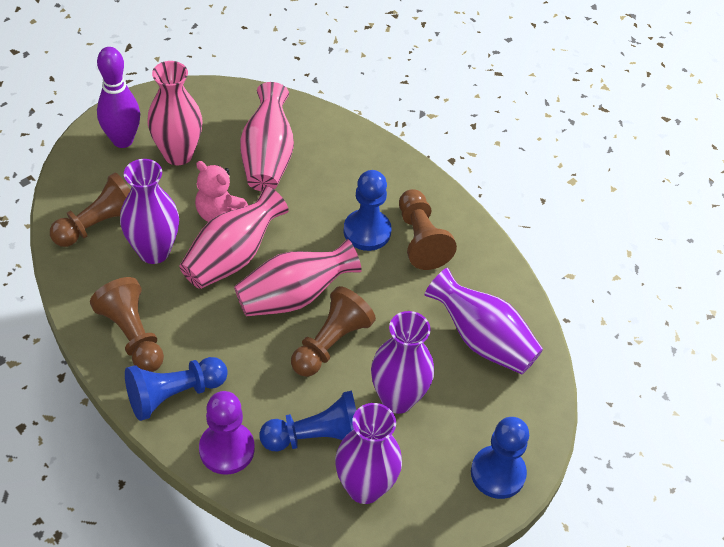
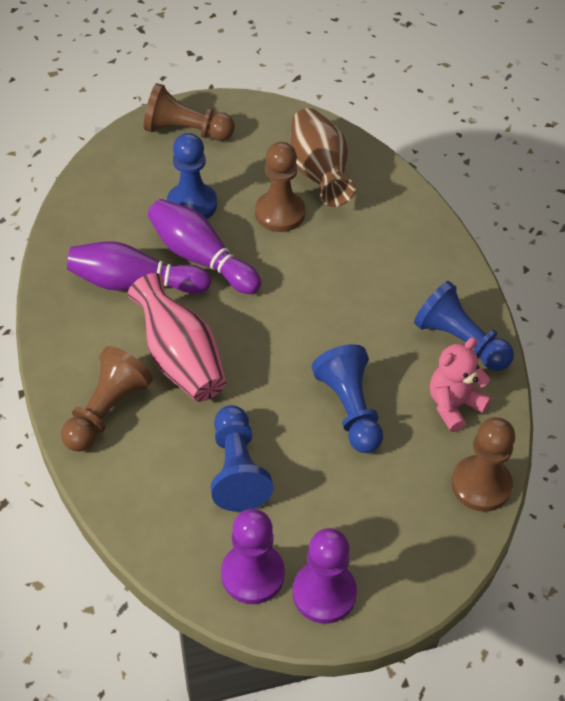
brown vase: 0 -> 1
pink vase: 4 -> 1
purple bowling pin: 1 -> 2
purple pawn: 1 -> 2
purple vase: 4 -> 0

